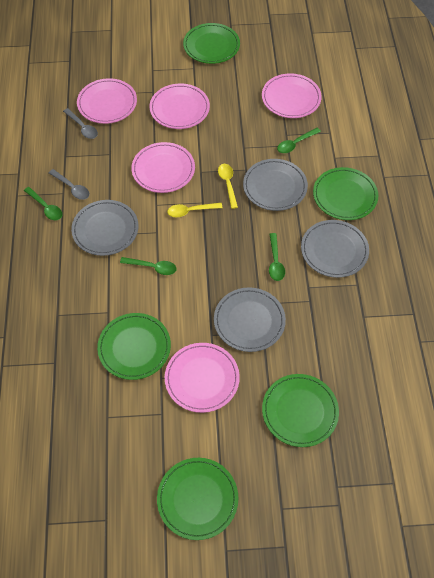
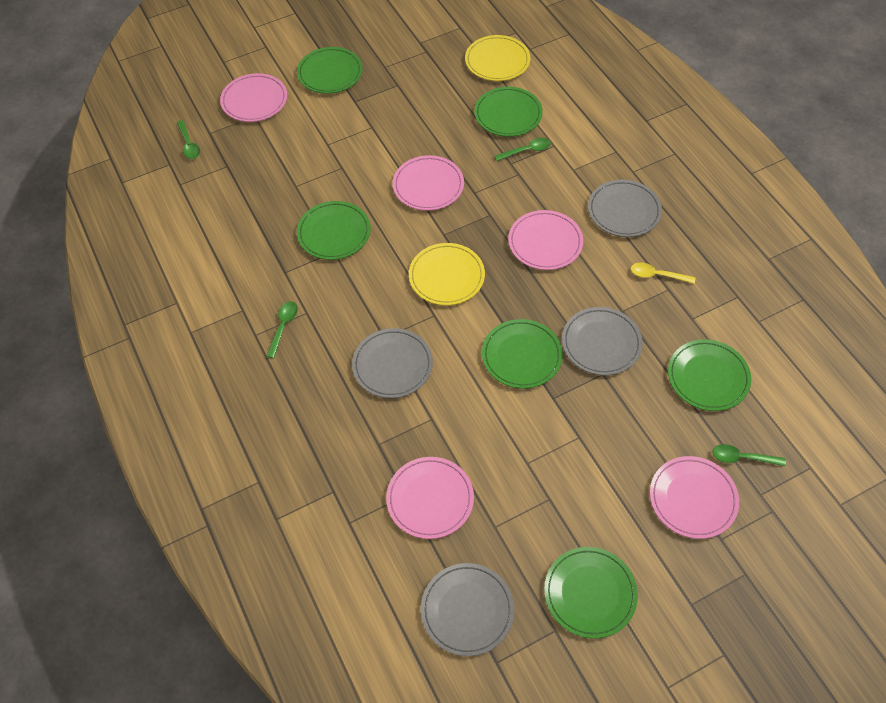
green plate: 5 -> 6
grey spoon: 2 -> 0
yellow plate: 0 -> 2
yellow spoon: 2 -> 1

